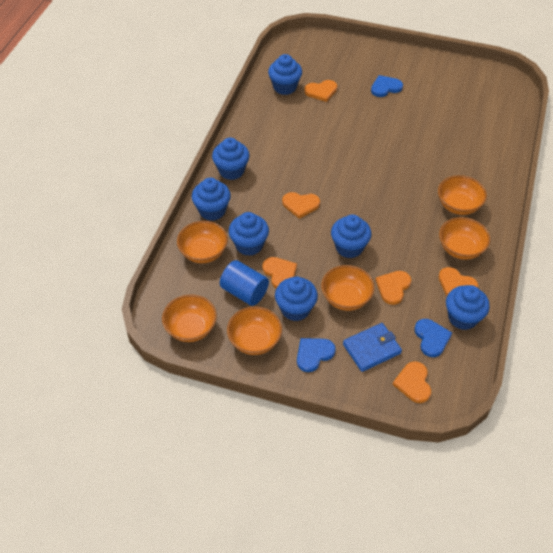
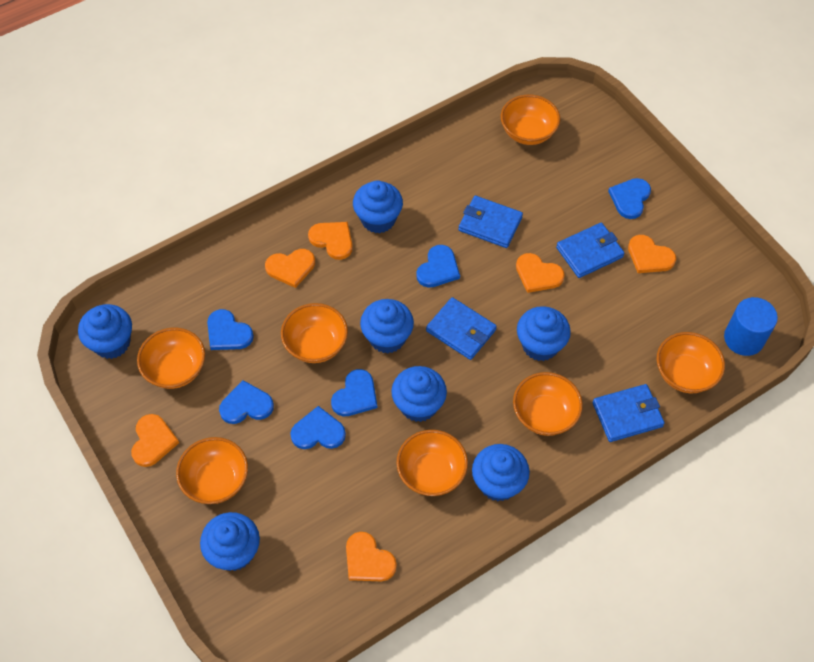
blue heart: 3 -> 6
blue wallet: 1 -> 4
orange bowl: 6 -> 7

